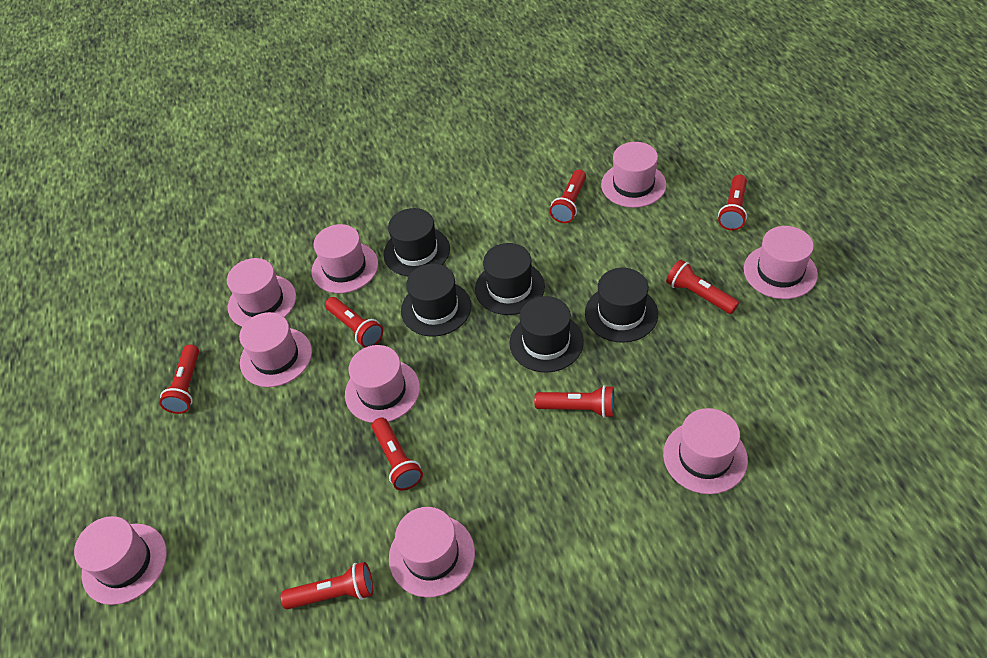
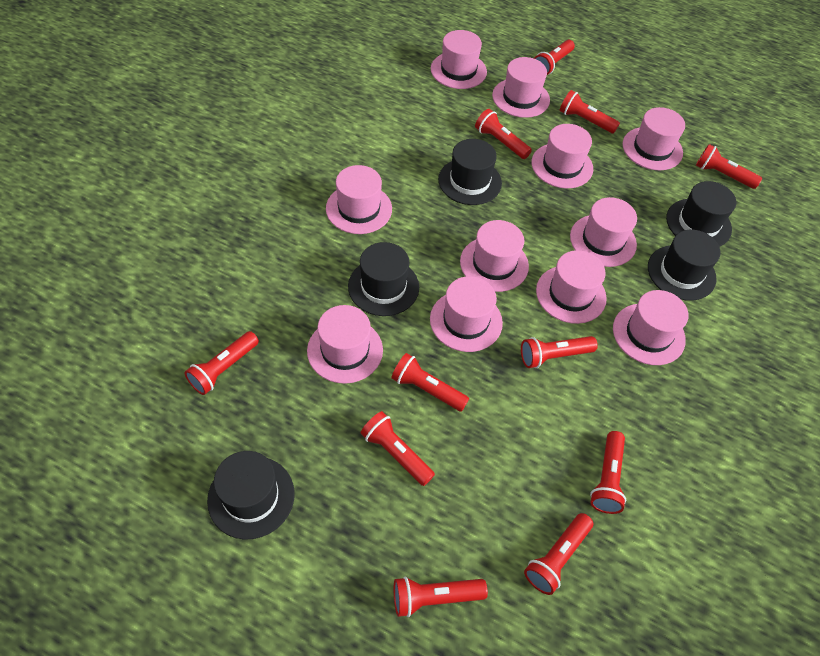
pink hat: 9 -> 11
red flashlight: 8 -> 11

